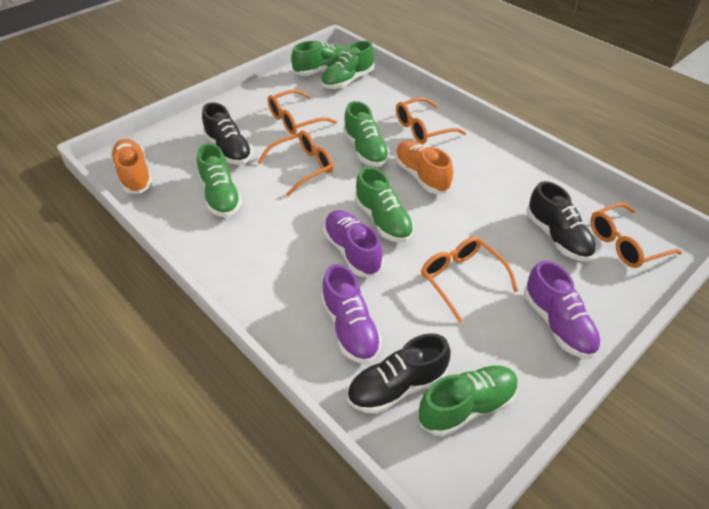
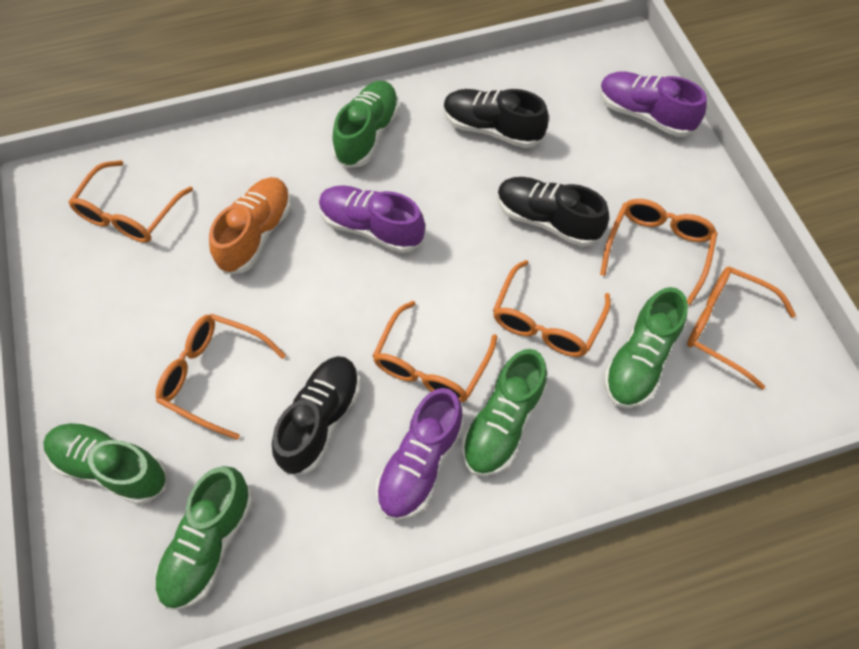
green shoe: 6 -> 5
orange glasses: 5 -> 6
orange shoe: 2 -> 1

